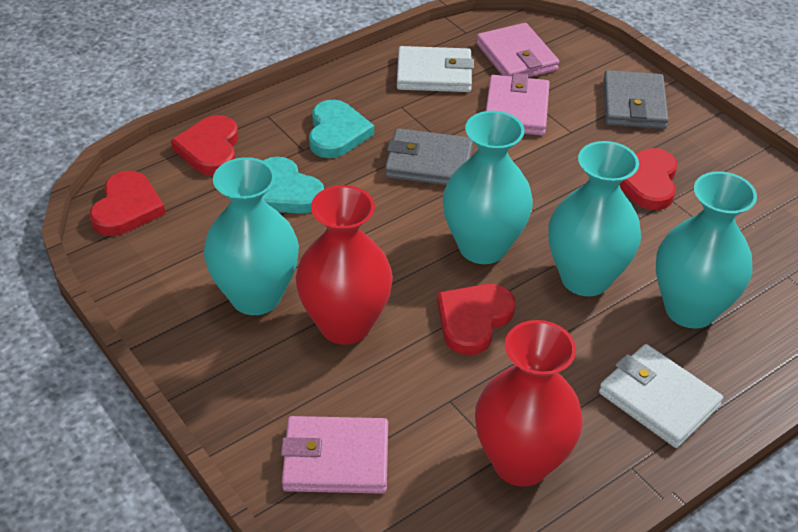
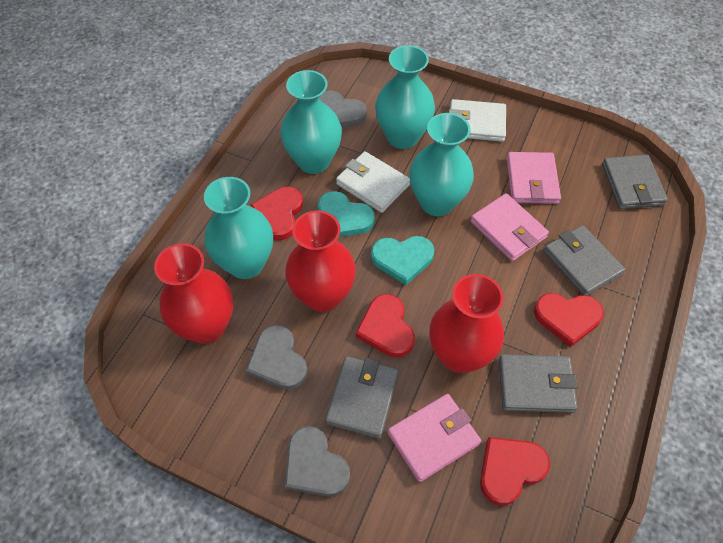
grey heart: 0 -> 3
grey wallet: 2 -> 4
red vase: 2 -> 3

